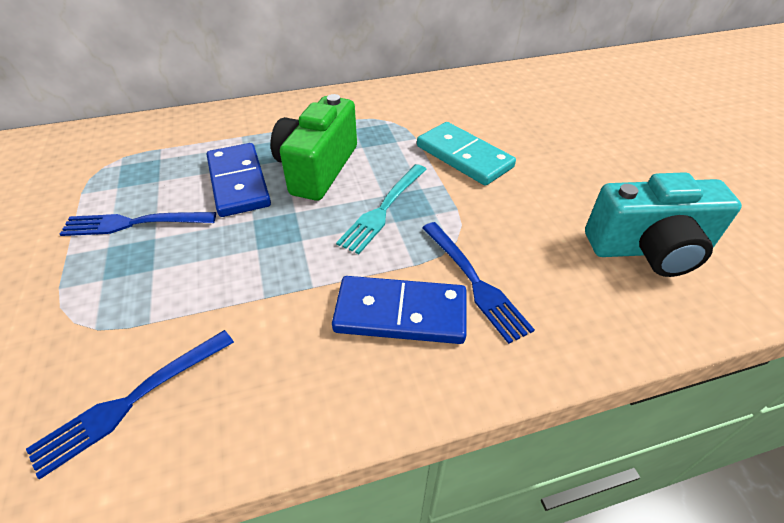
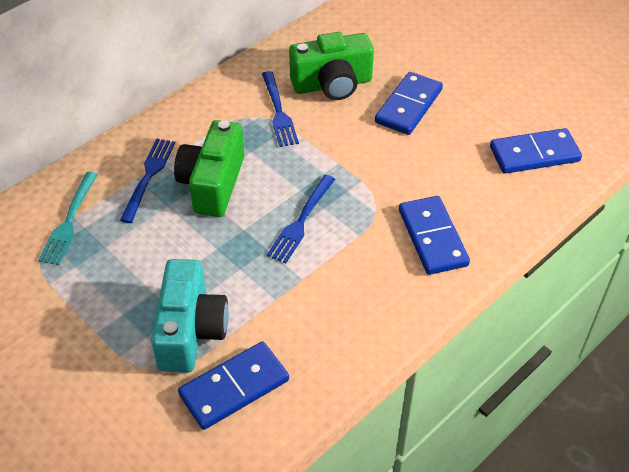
blue domino: 2 -> 4
green camera: 1 -> 2
turquoise domino: 1 -> 0

